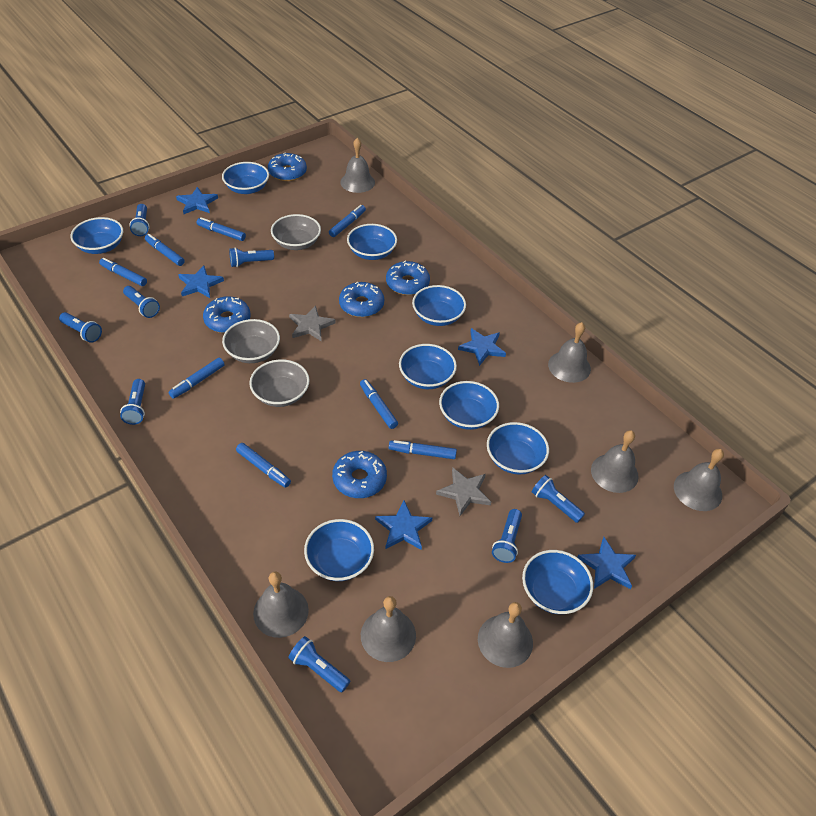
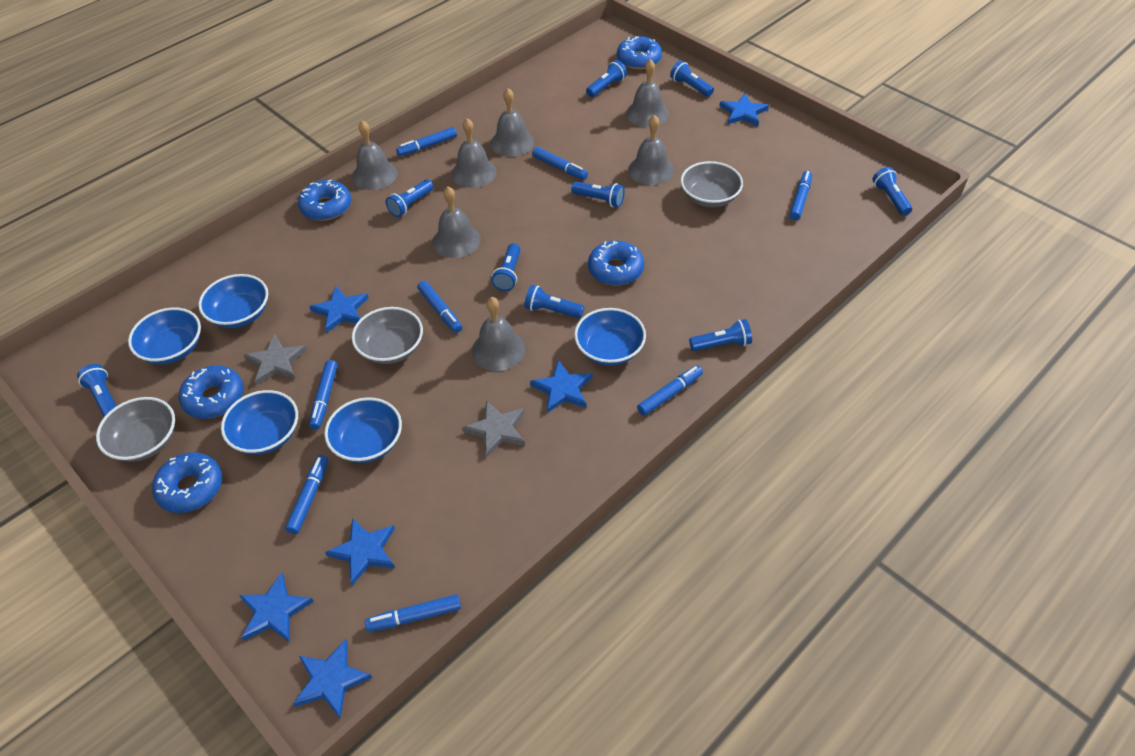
blue bowl: 9 -> 5
blue flashlight: 8 -> 9
blue star: 5 -> 6

